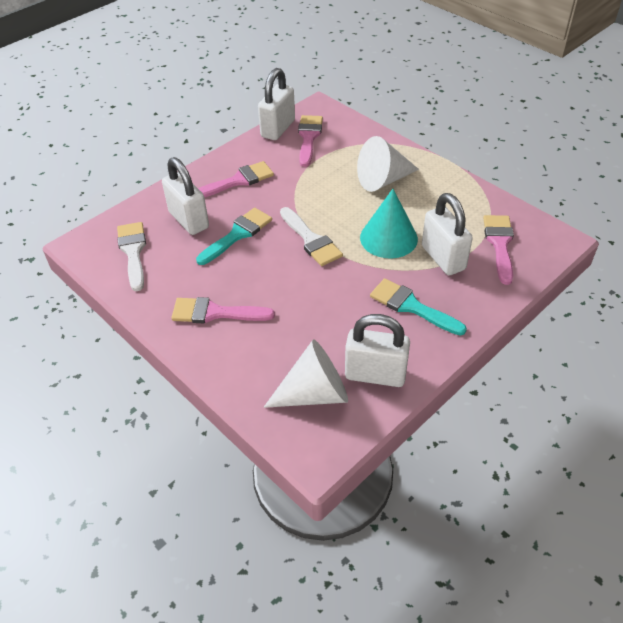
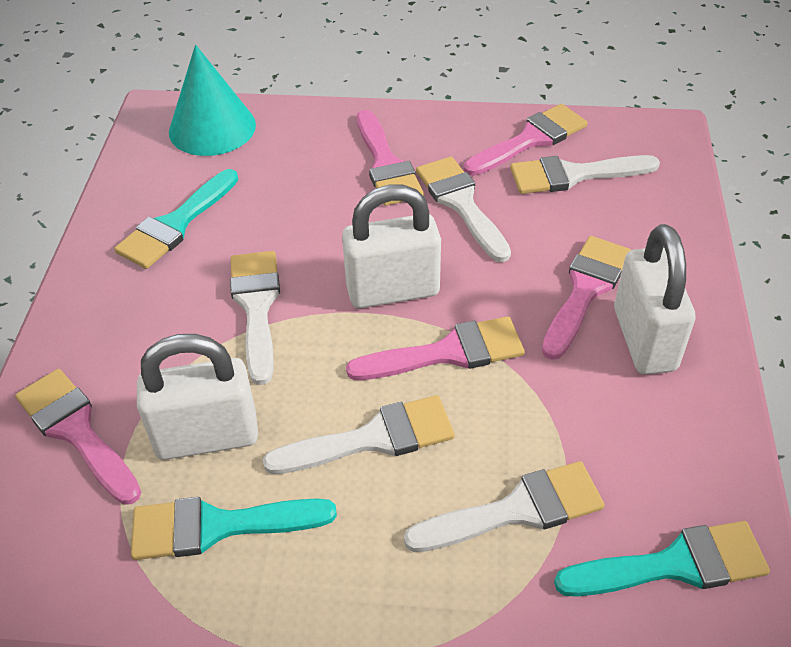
pink brush: 4 -> 5
turquoise brush: 2 -> 3
white brush: 2 -> 5
white cone: 2 -> 0
white padlock: 4 -> 3

